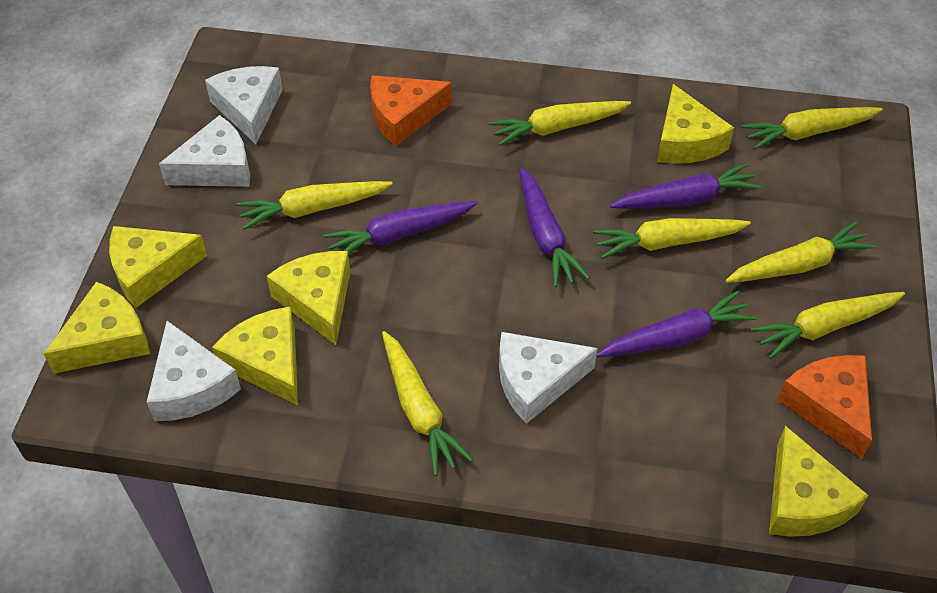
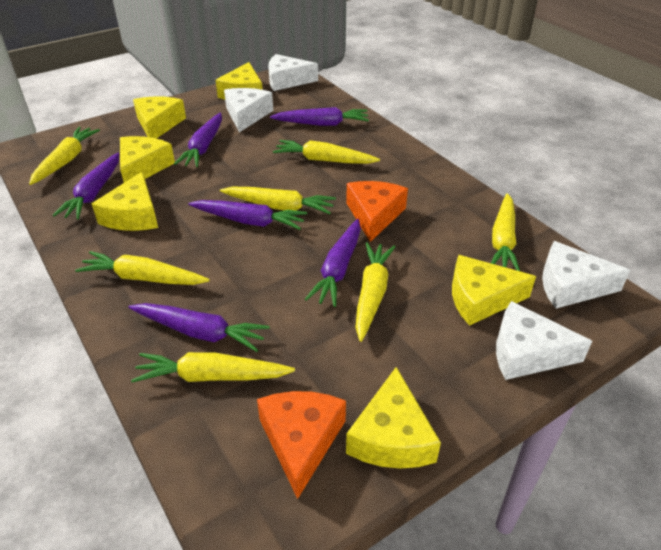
purple carrot: 4 -> 6

